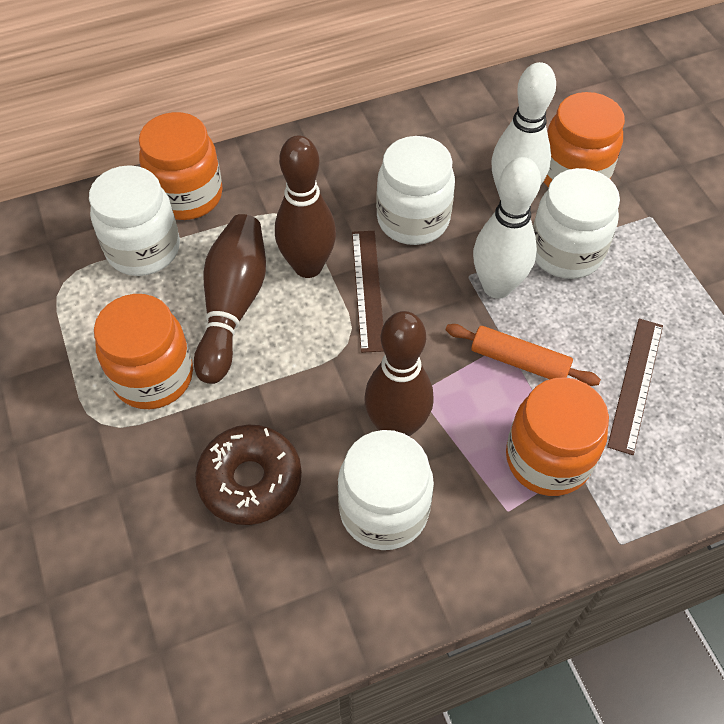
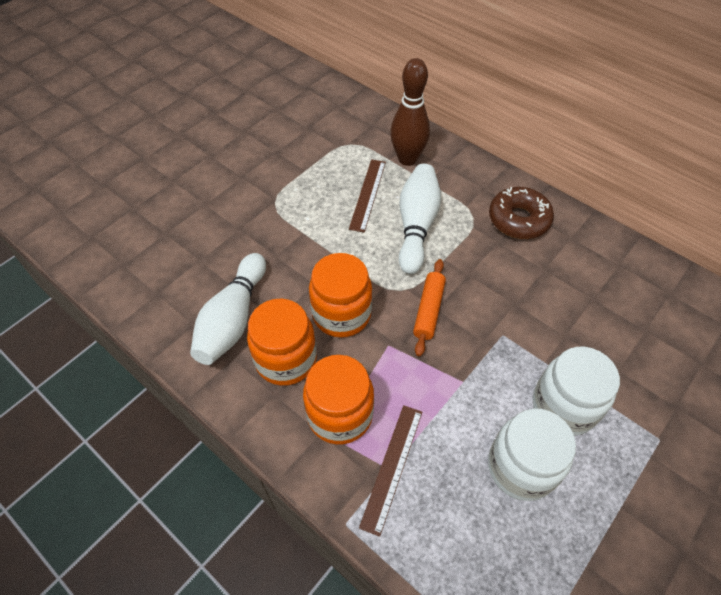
brown bowling pin: 3 -> 1
orange jar: 4 -> 3
white jar: 4 -> 2

